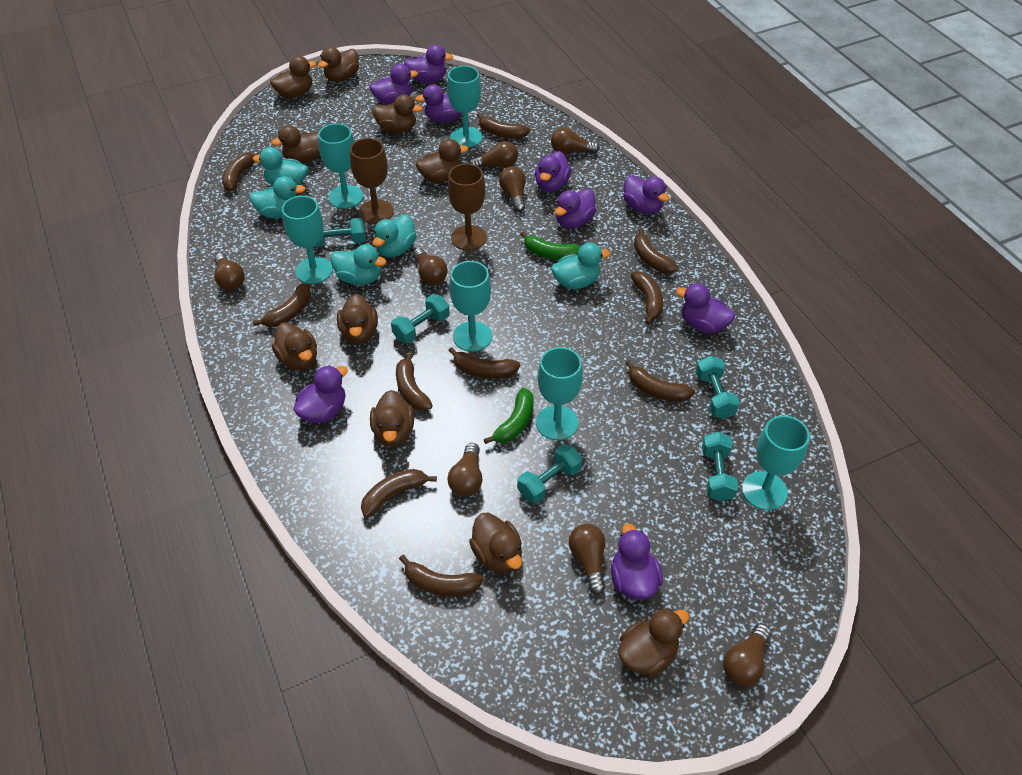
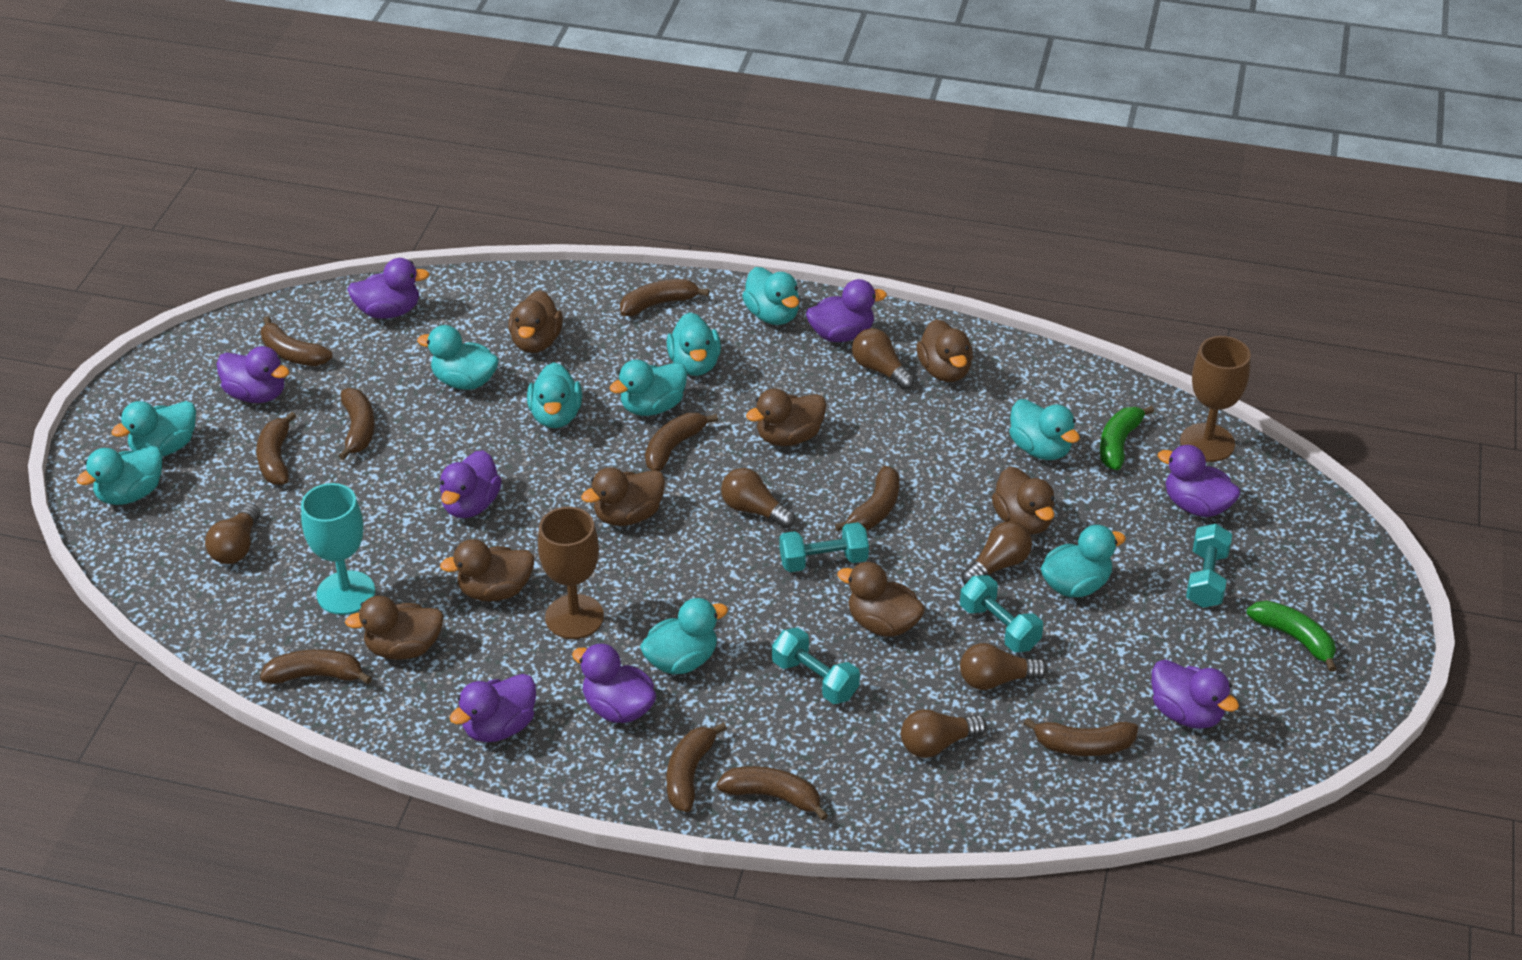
brown duck: 10 -> 8
brown light bulb: 8 -> 6
purple duck: 9 -> 8
turquoise duck: 5 -> 10
turquoise dumbbell: 5 -> 4
turquoise goblet: 6 -> 1

